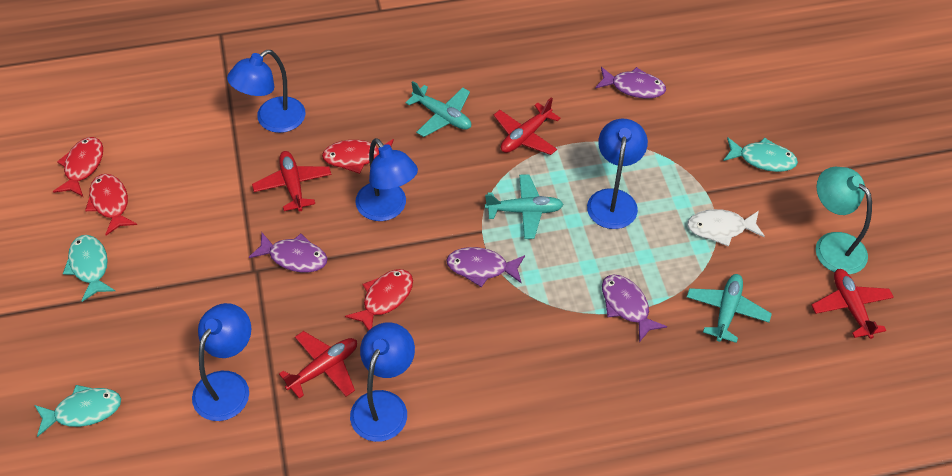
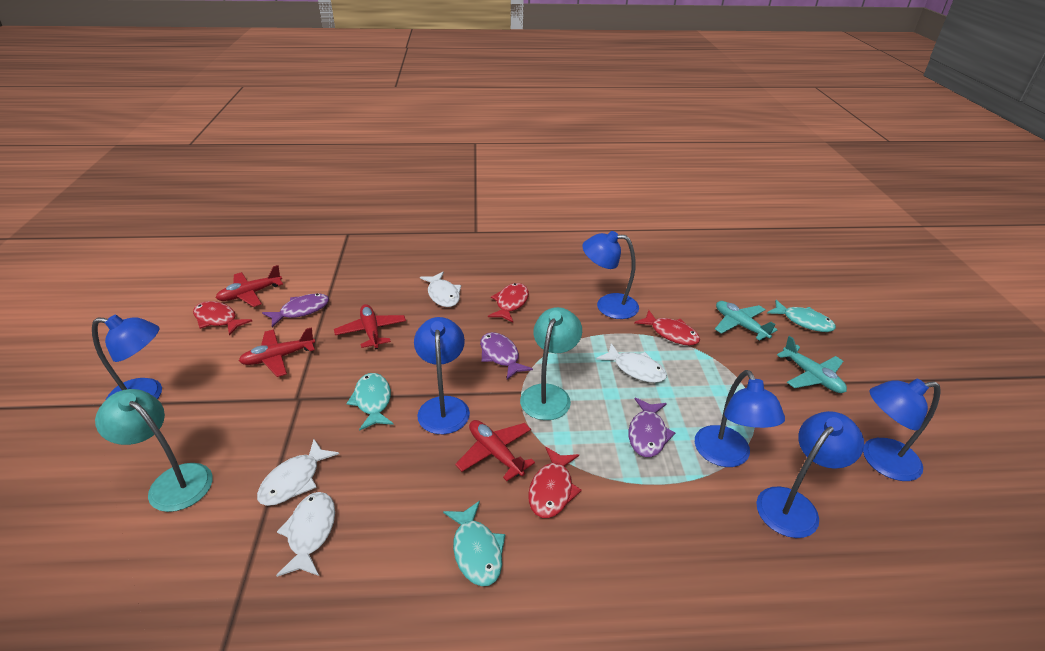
blue lamp: 5 -> 6
purple fish: 4 -> 3
turquoise lamp: 1 -> 2
turquoise plane: 3 -> 2
white fish: 1 -> 4

